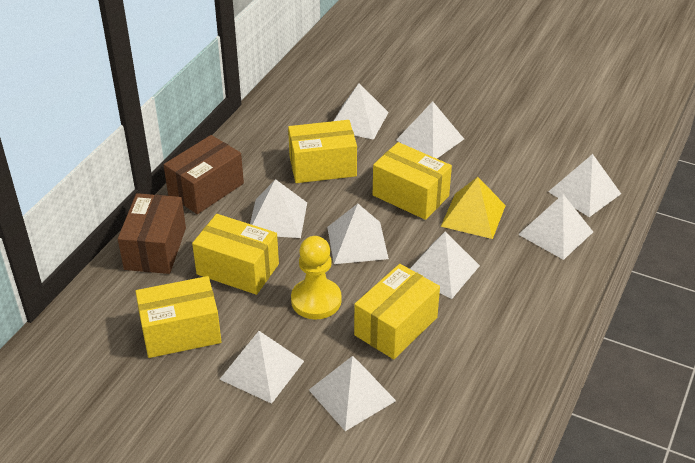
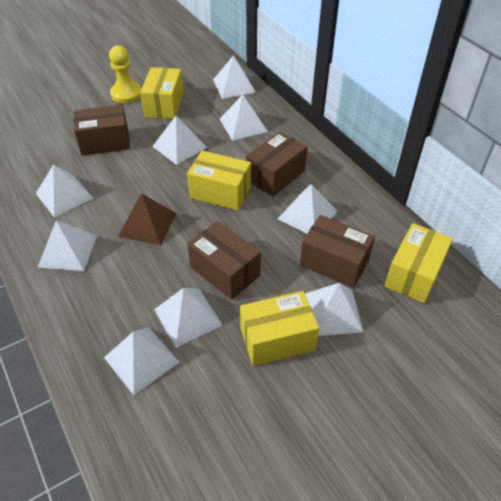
brown box: 2 -> 4
brown pyramid: 0 -> 1
yellow box: 5 -> 4
yellow pyramid: 1 -> 0

